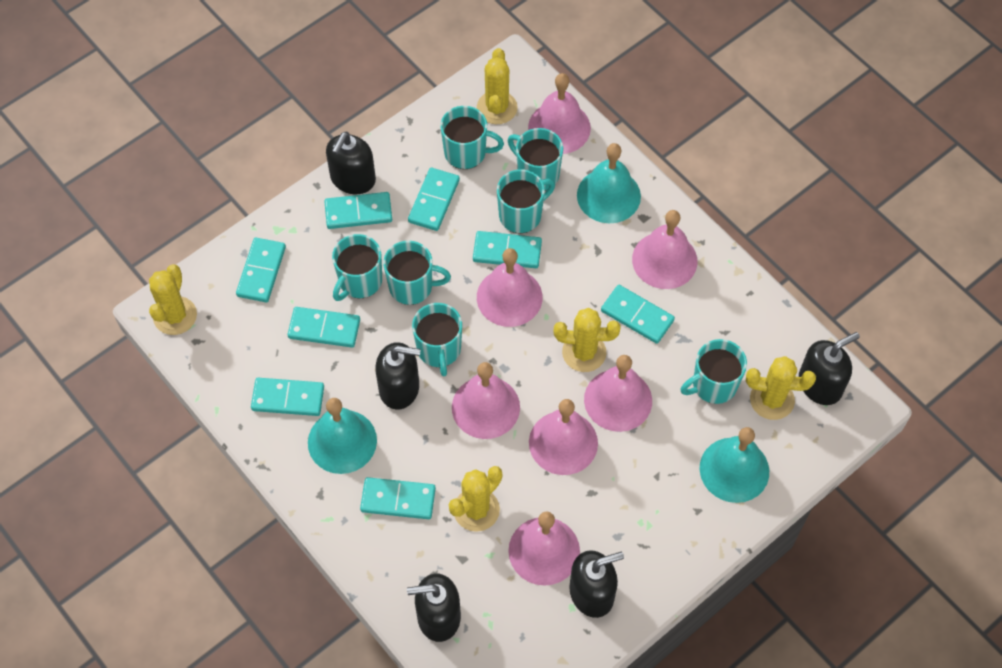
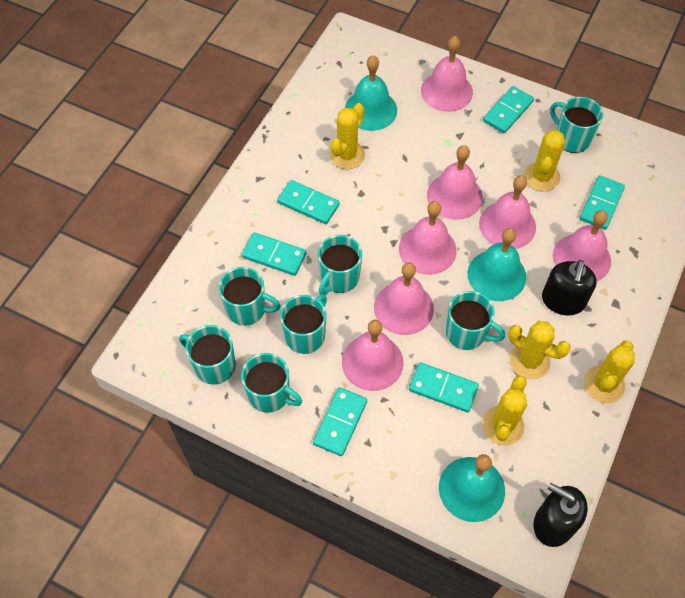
black soap dispenser: 5 -> 2
turquoise domino: 8 -> 6

